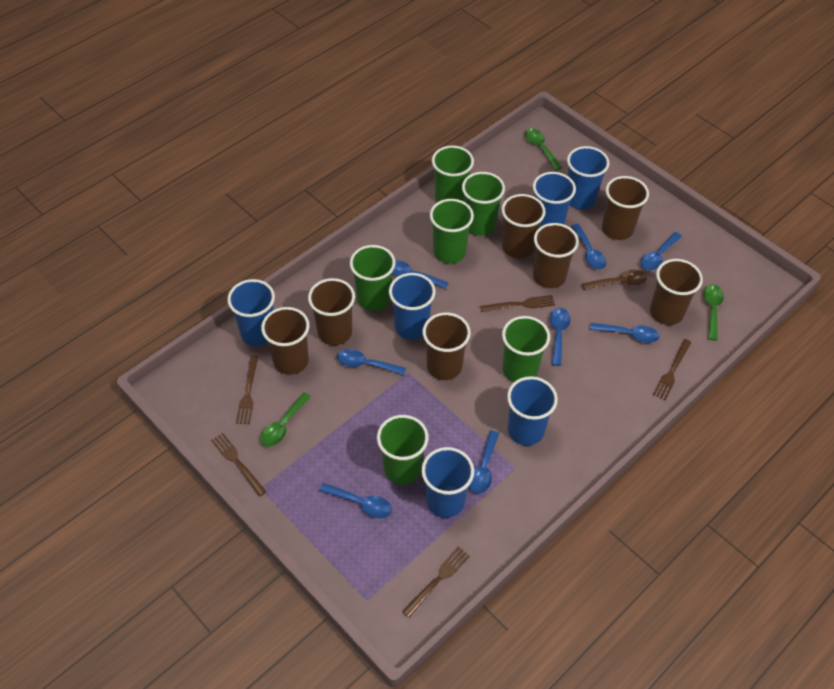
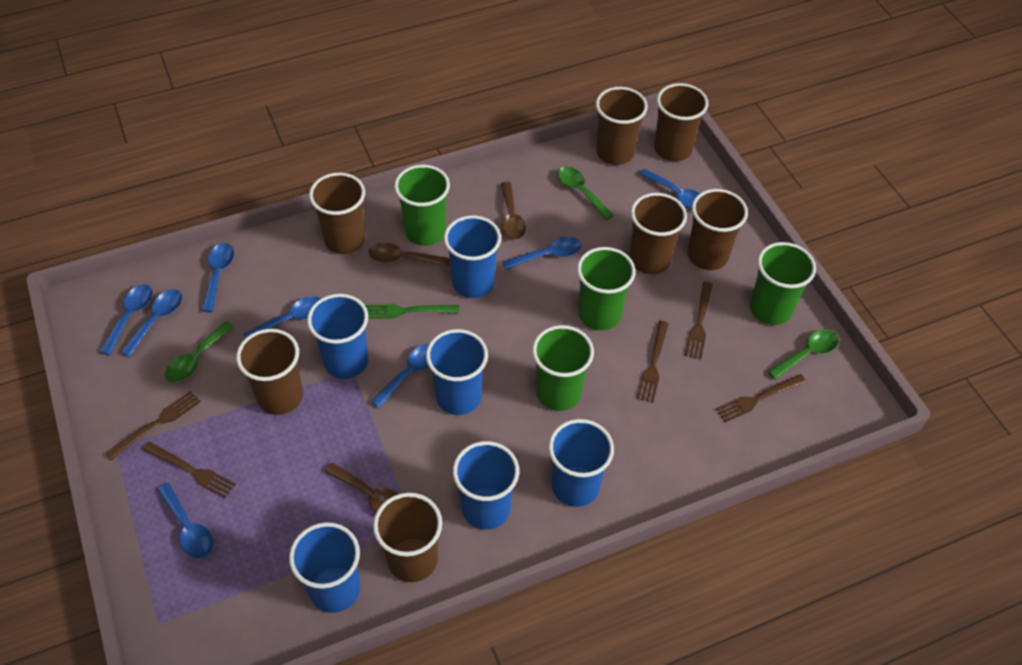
brown spoon: 1 -> 3
green cup: 6 -> 4
green fork: 0 -> 1

